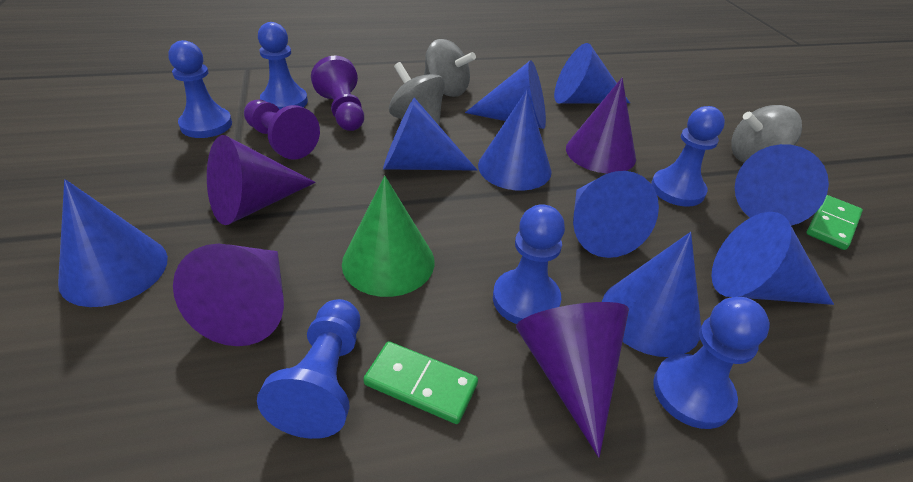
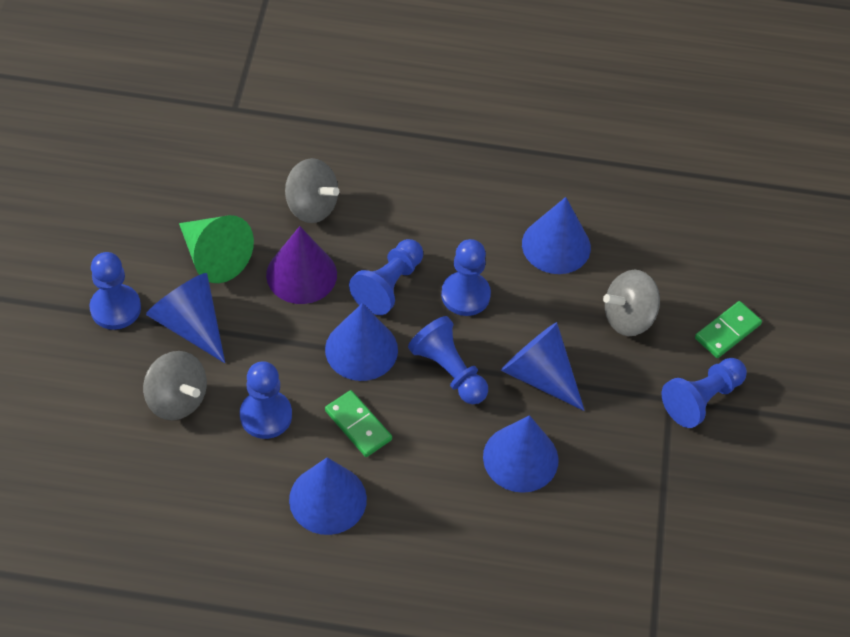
blue cone: 9 -> 6
purple cone: 4 -> 1
purple pawn: 2 -> 0

